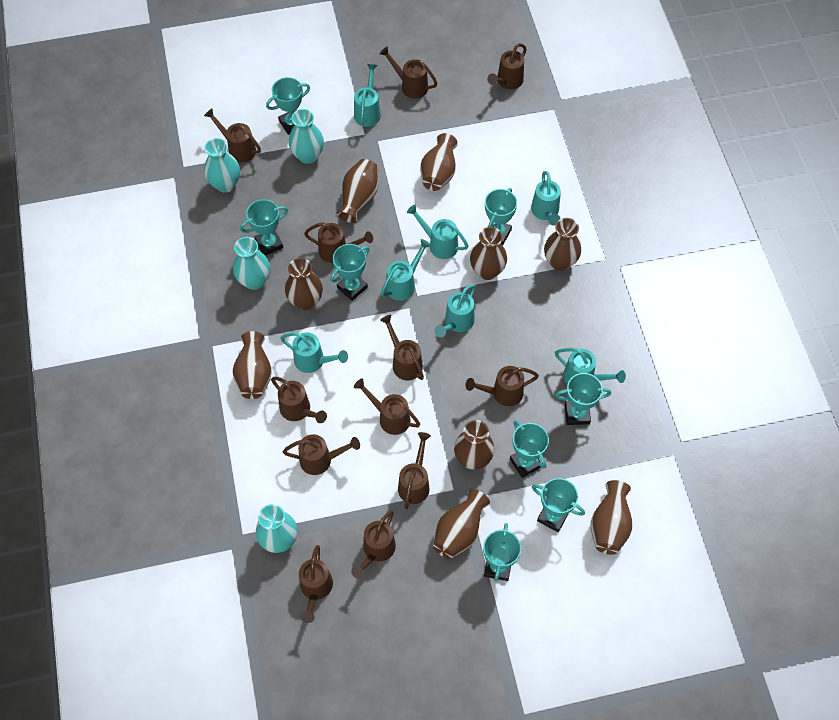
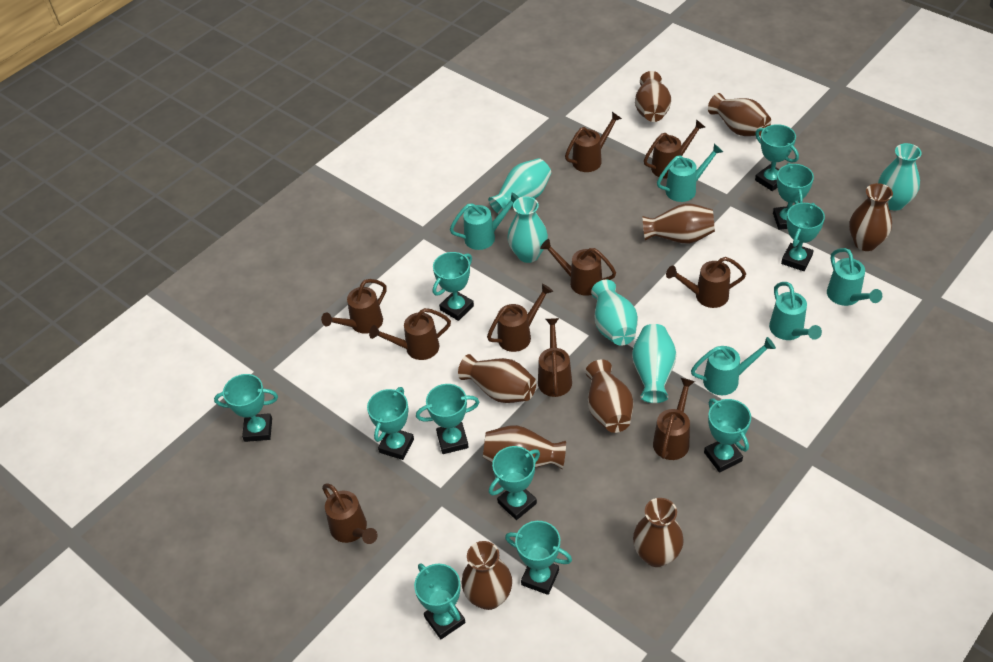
brown watering can: 12 -> 10
turquoise trophy: 8 -> 11
turquoise vase: 4 -> 5
turquoise watering can: 7 -> 5

